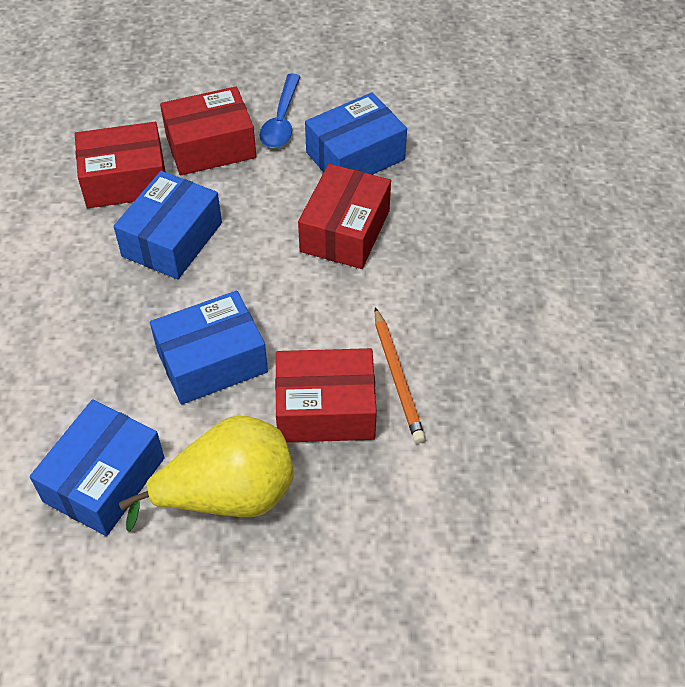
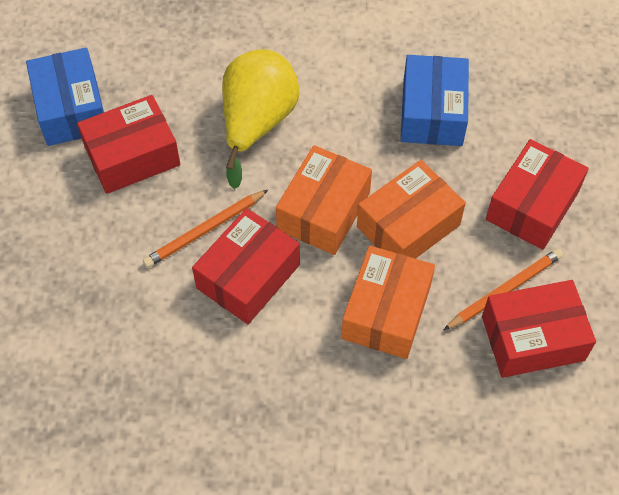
blue box: 4 -> 2
blue spoon: 1 -> 0
orange box: 0 -> 3
orange pencil: 1 -> 2

